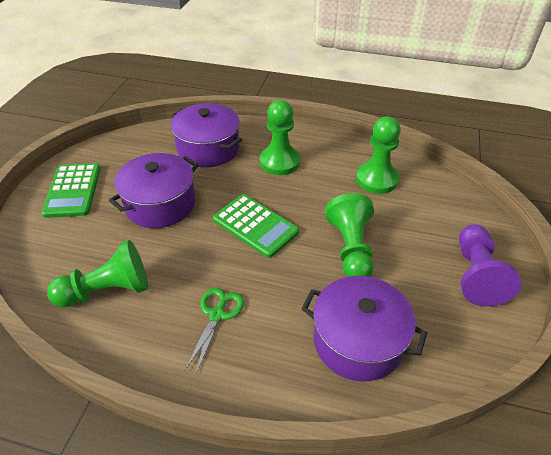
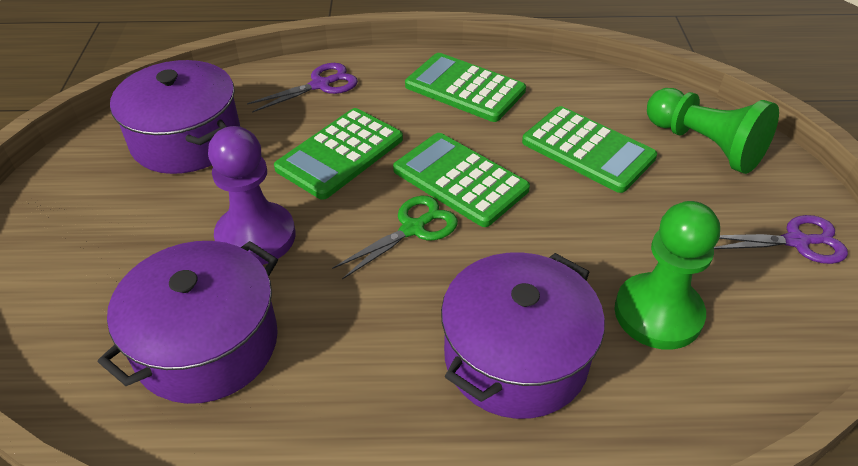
green calculator: 2 -> 4
green pawn: 4 -> 2
purple scissors: 0 -> 2

